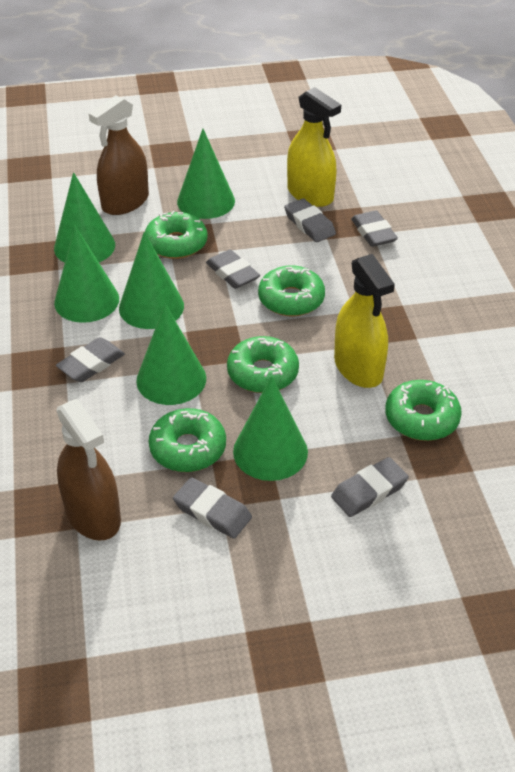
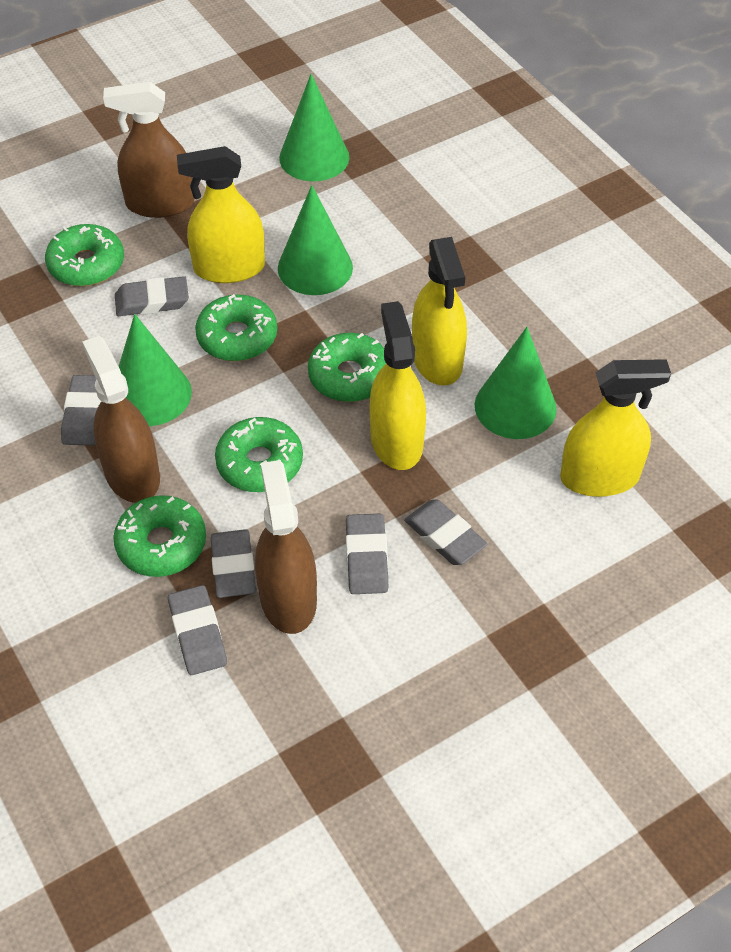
brown spray bottle: 2 -> 3
green cone: 6 -> 4
yellow spray bottle: 2 -> 4

